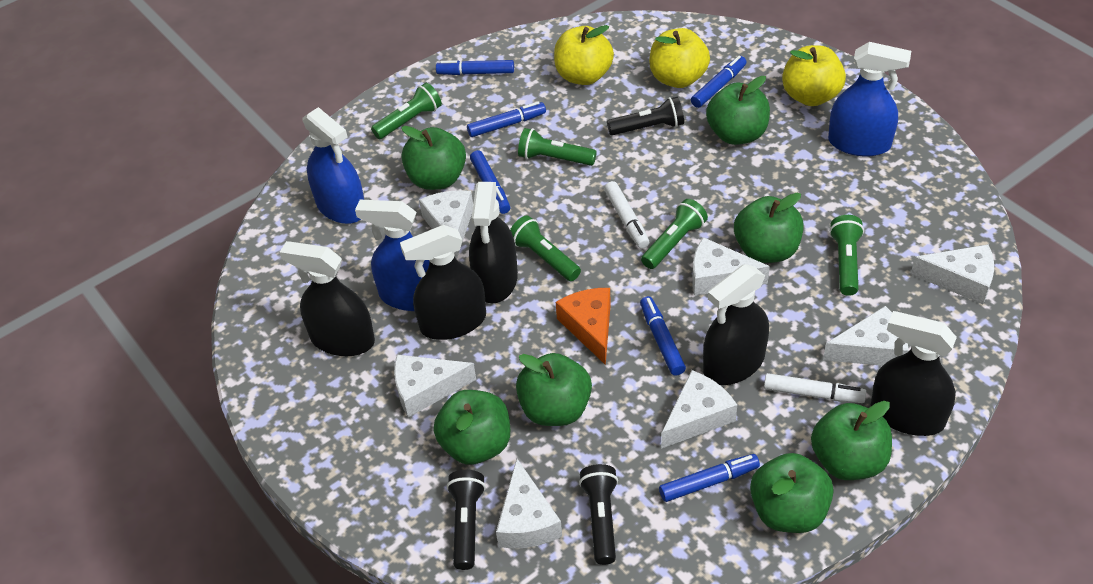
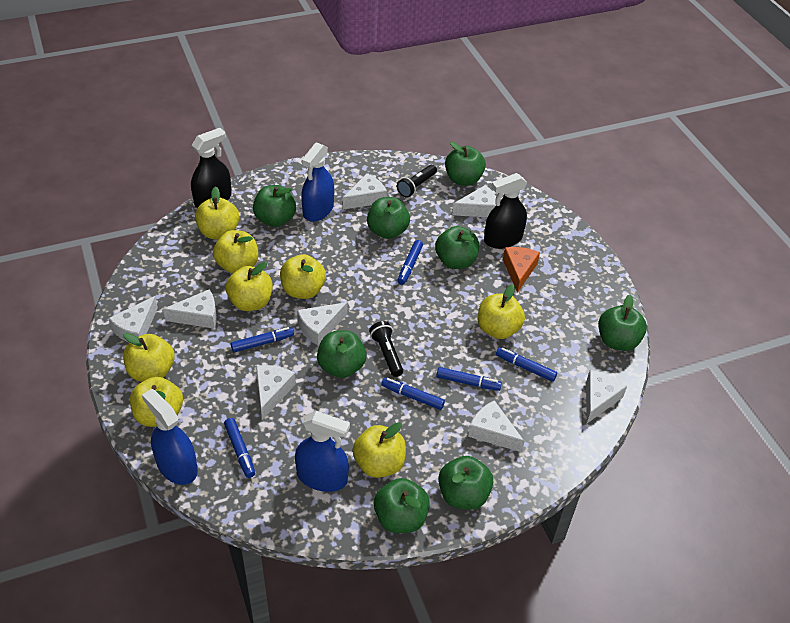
black flashlight: 3 -> 2
black spray bottle: 5 -> 2
green apple: 7 -> 8
green flashlight: 5 -> 0
white cheese: 7 -> 8
white marker: 2 -> 0
yellow apple: 3 -> 8

